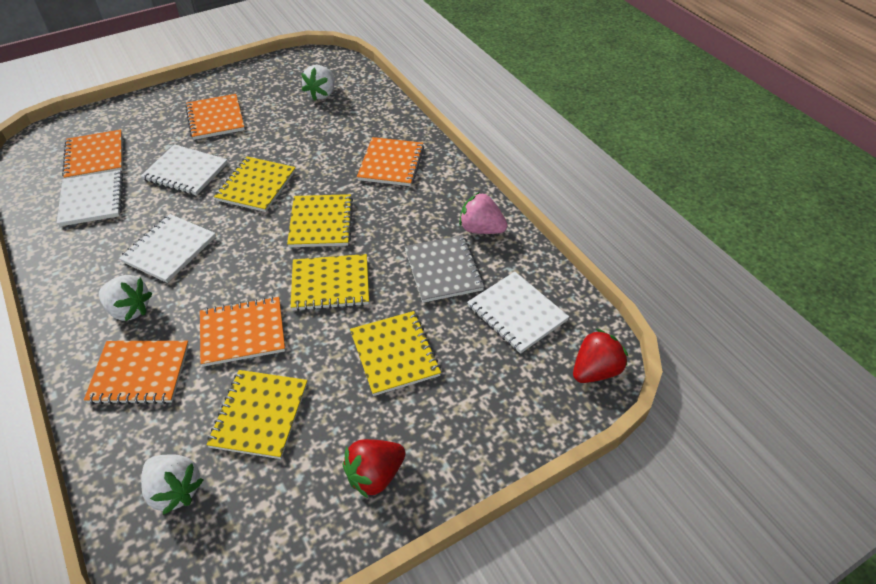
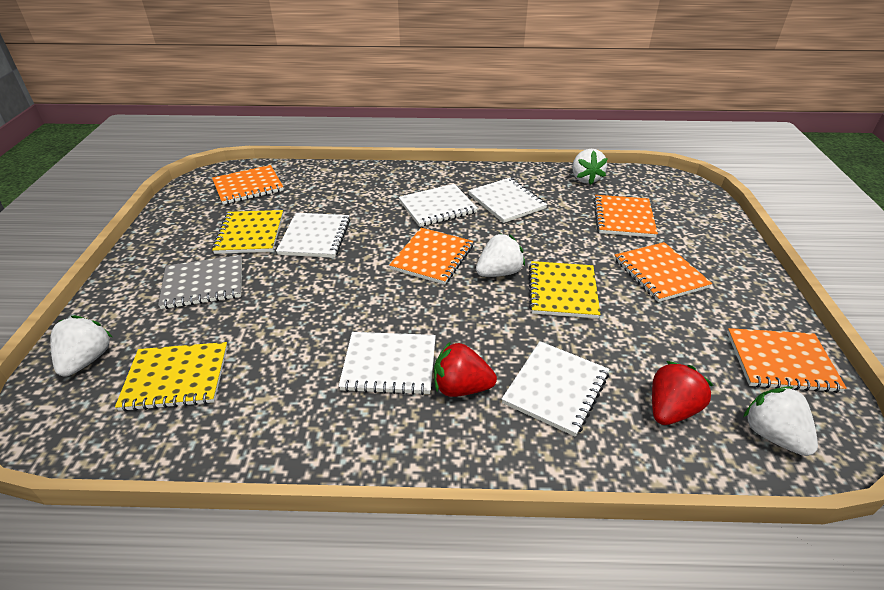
pink strawberry: 1 -> 0
white notebook: 4 -> 5
white strawberry: 3 -> 4
yellow notebook: 5 -> 3

